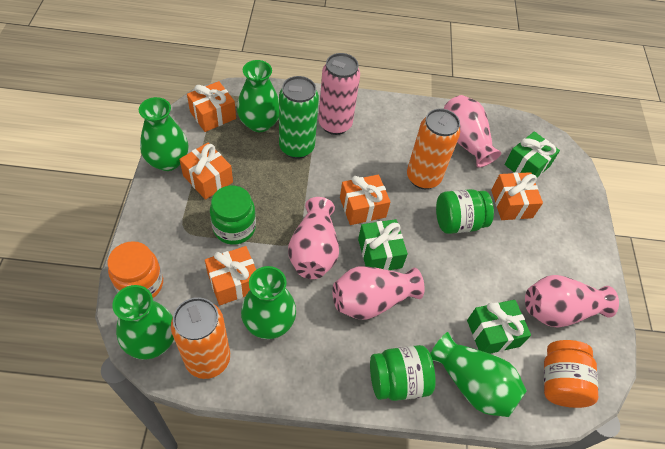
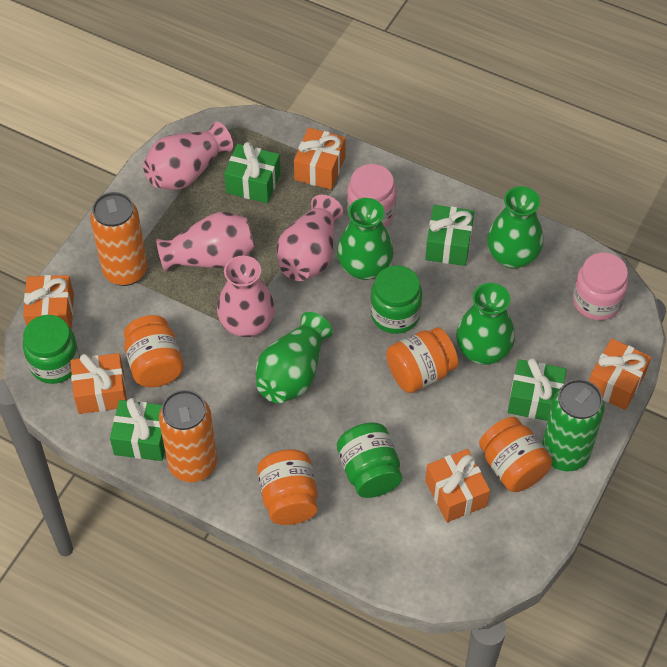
green gift: 3 -> 4
green vase: 5 -> 4
orange jar: 2 -> 4
pink can: 1 -> 0
pink jar: 0 -> 2

